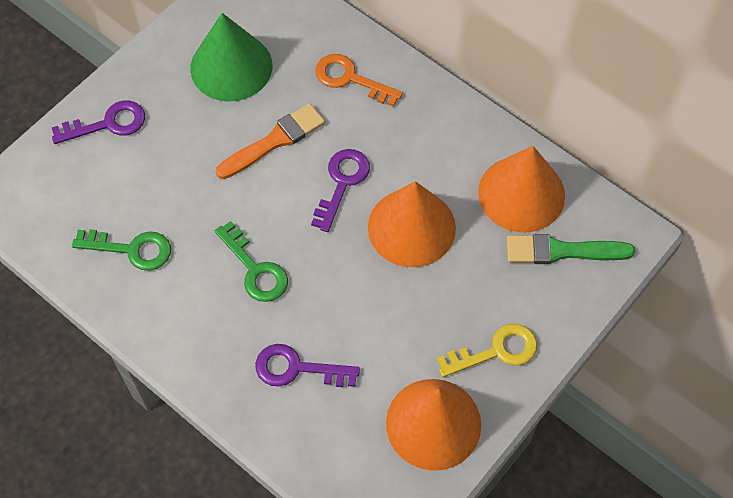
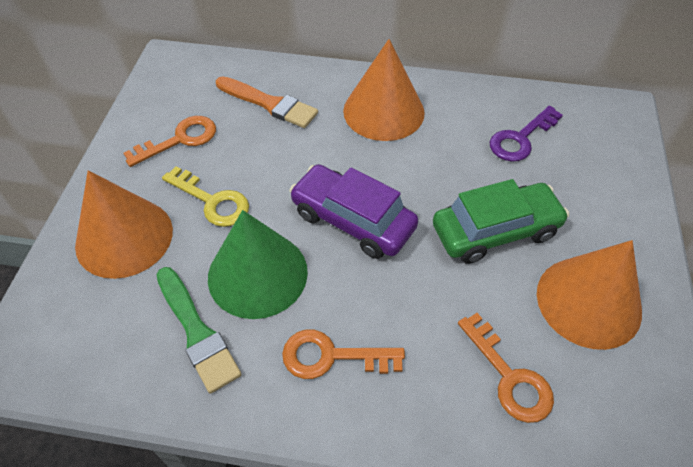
green car: 0 -> 1
green key: 2 -> 0
orange key: 1 -> 3
purple car: 0 -> 1
purple key: 3 -> 1

